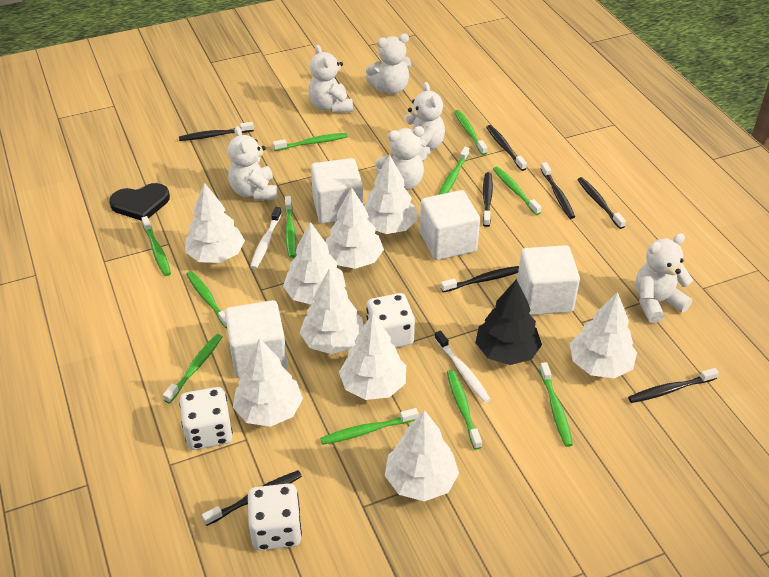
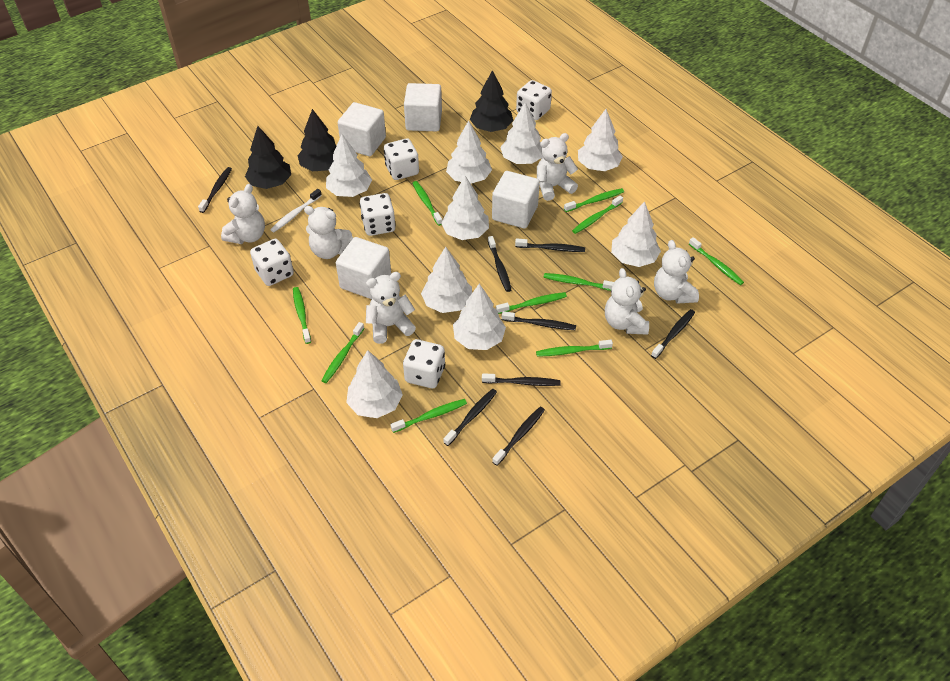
black heart: 1 -> 0
black tree: 1 -> 3
green toothbrush: 11 -> 10
white dice: 3 -> 5
white toothbrush: 2 -> 1

